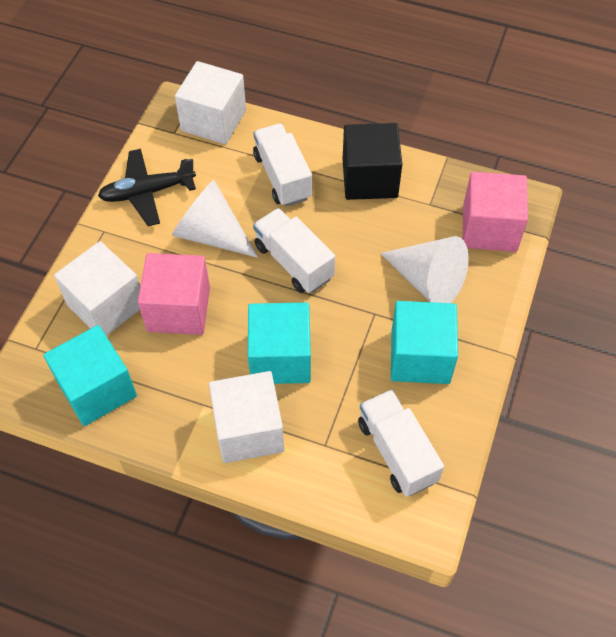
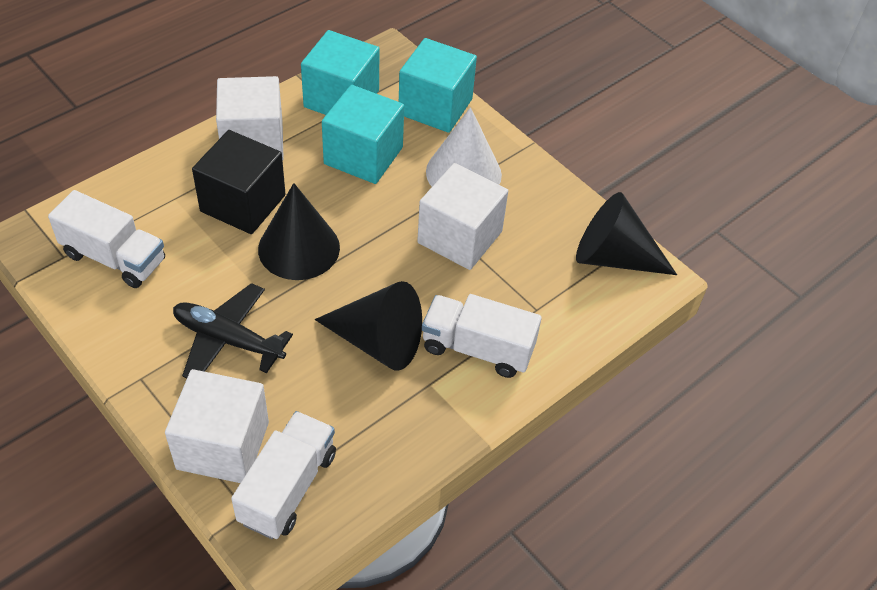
black cone: 0 -> 3
pink cube: 2 -> 0
white cone: 2 -> 1

